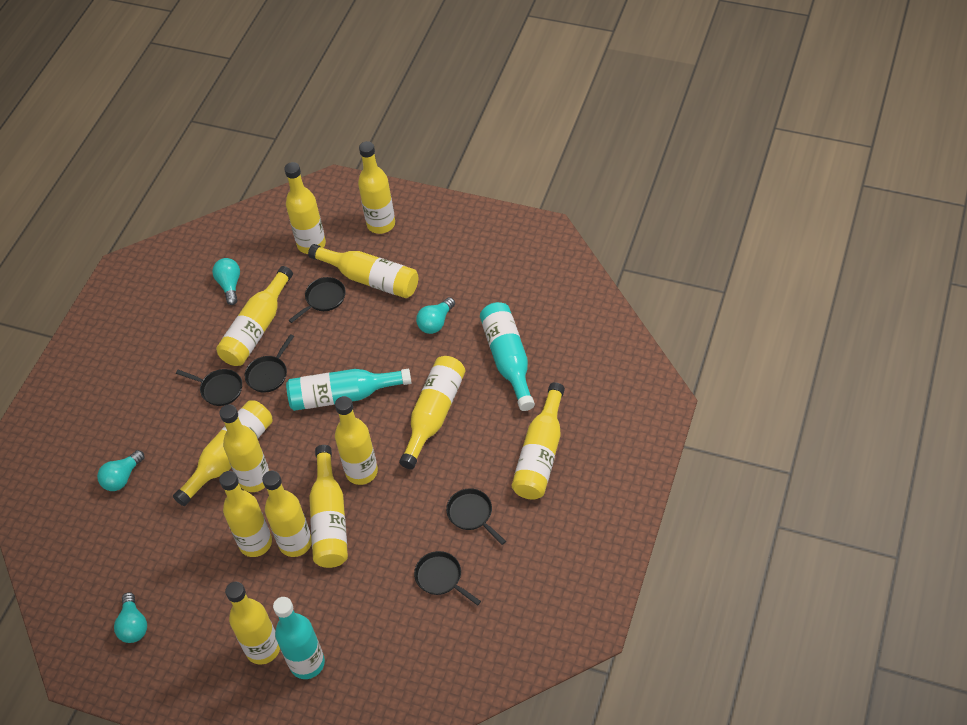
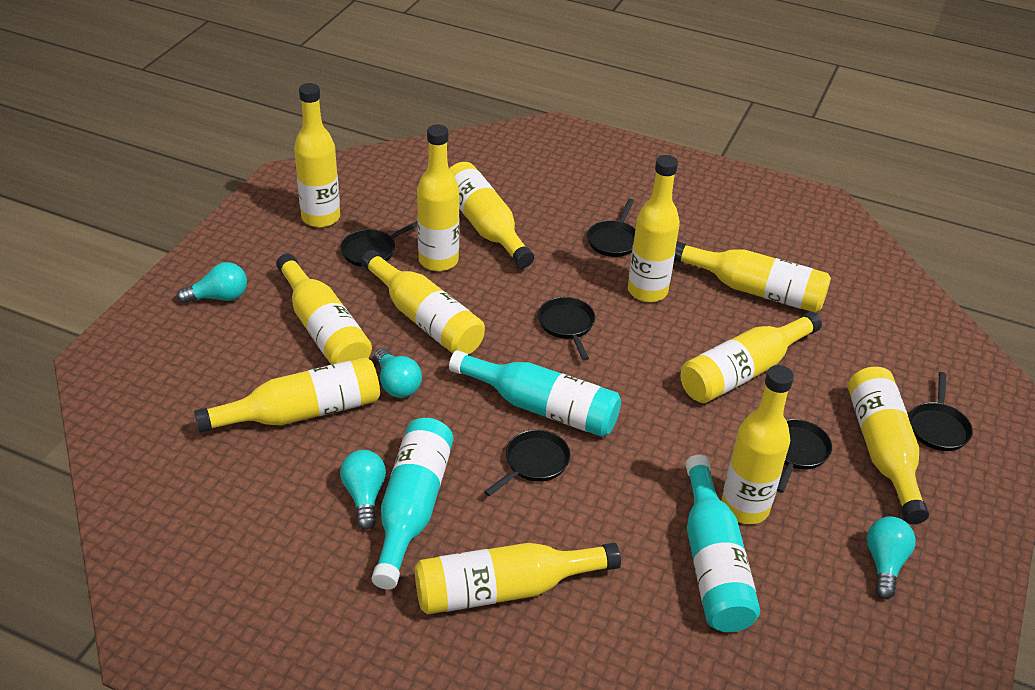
black pan: 5 -> 6
yellow bottle: 13 -> 12

